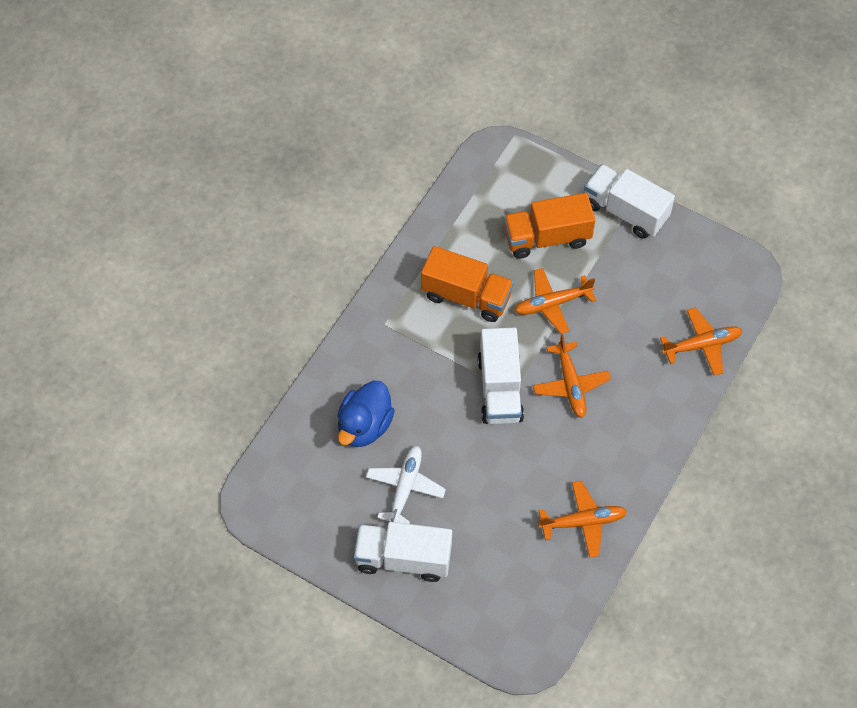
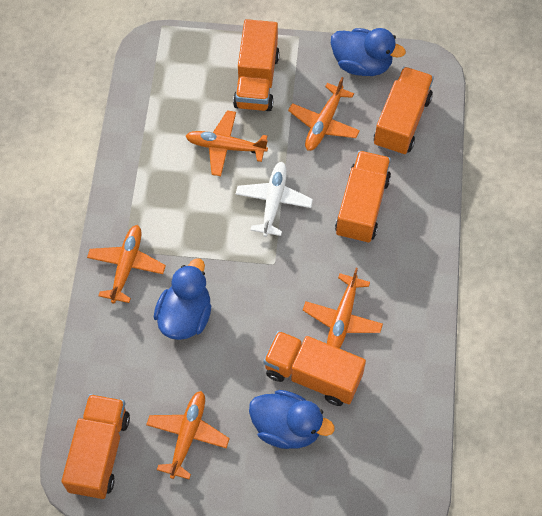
blue duck: 1 -> 3
orange plane: 4 -> 5
orange truck: 2 -> 5
white truck: 3 -> 0

